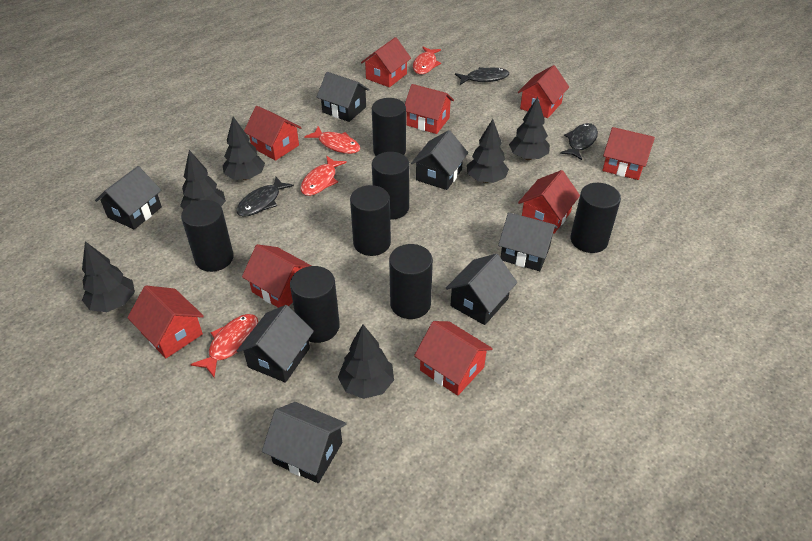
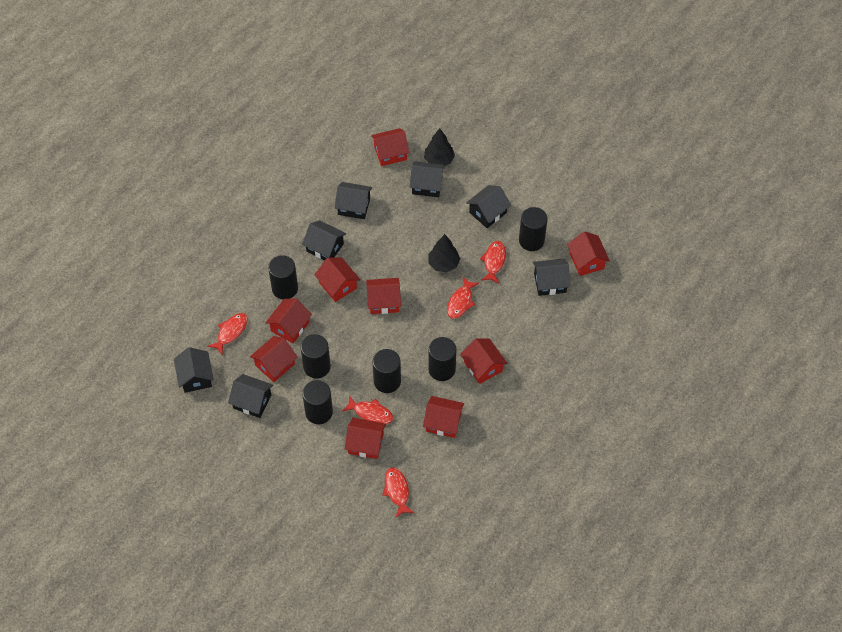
black cylinder: 7 -> 6
black fish: 3 -> 0
black tree: 6 -> 2
red fish: 4 -> 5

